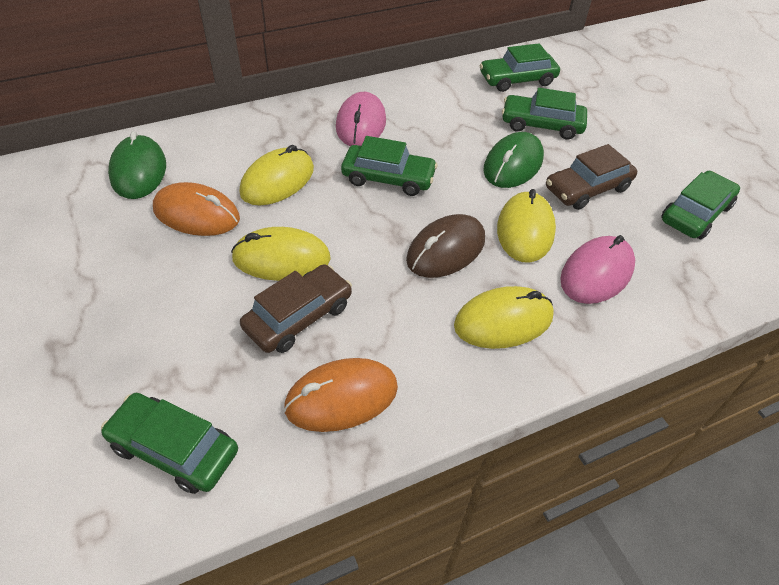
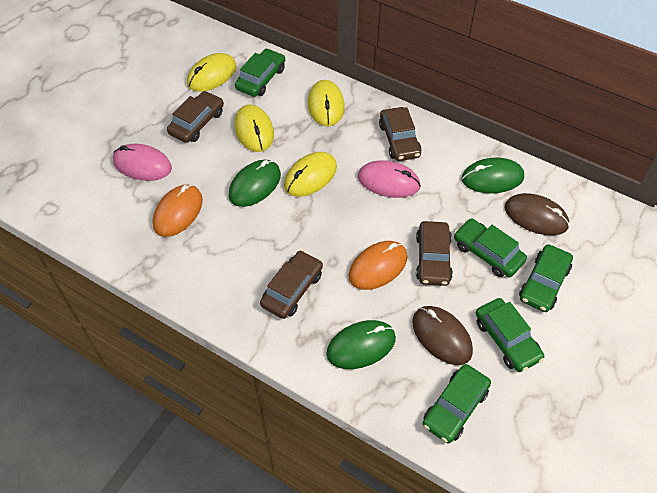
brown car: 2 -> 4
brown mouse: 1 -> 2
green mouse: 2 -> 3

